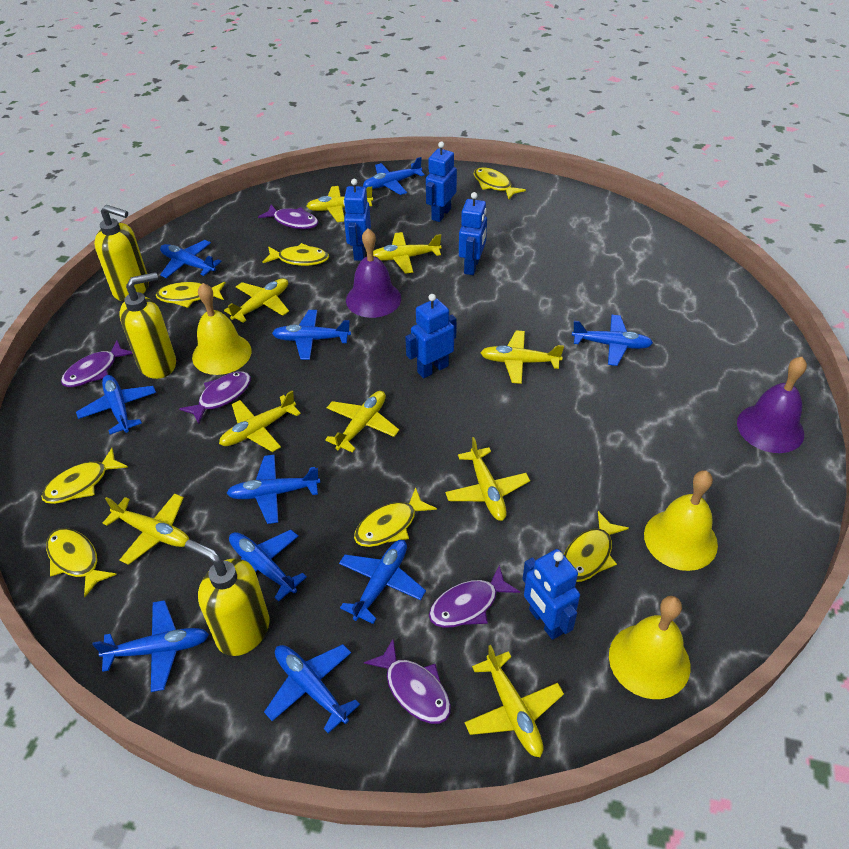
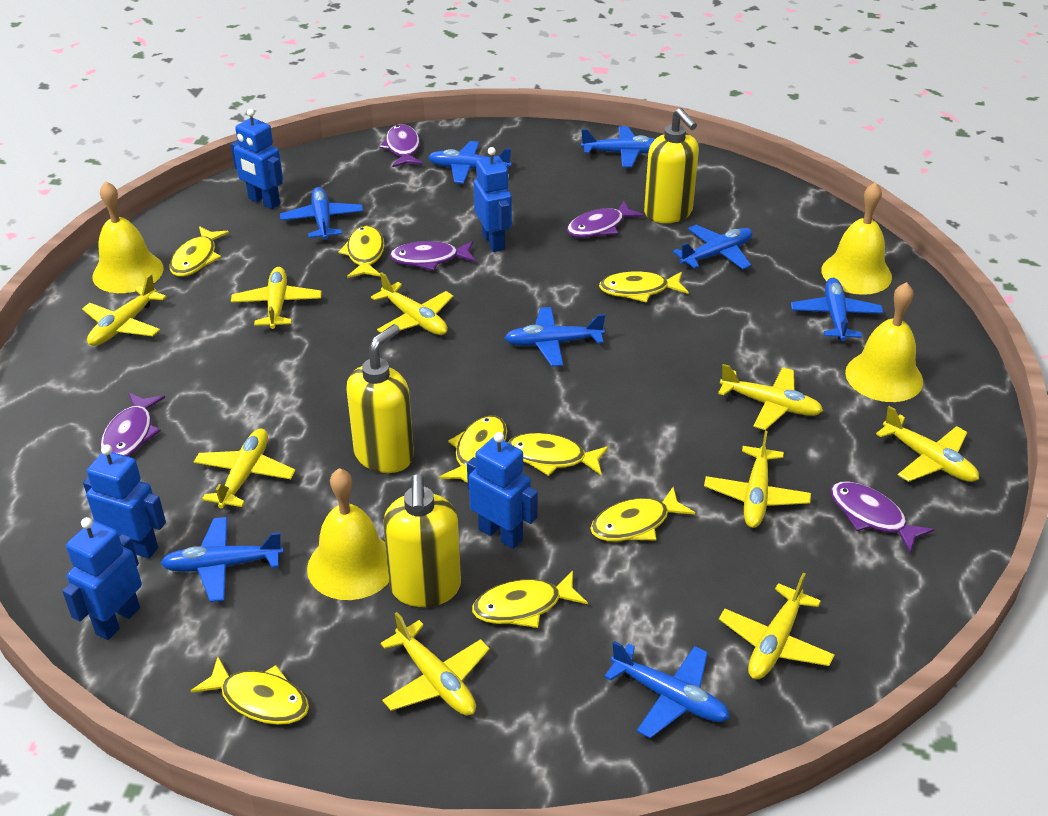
blue plane: 10 -> 8
purple bell: 2 -> 0
yellow bell: 3 -> 4
yellow fish: 7 -> 8

